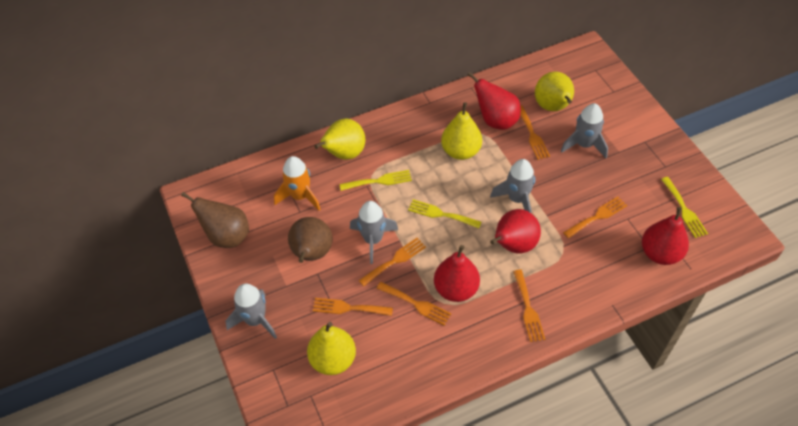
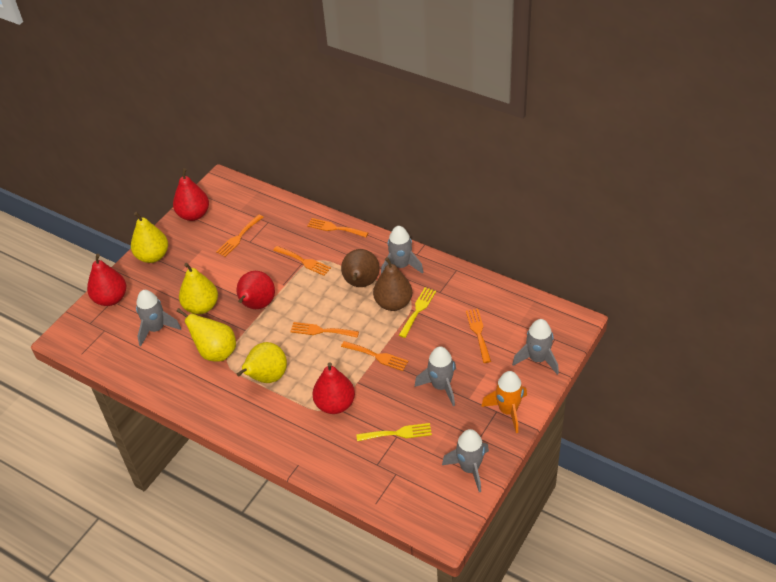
grey rocket: 4 -> 5
yellow fork: 3 -> 2

